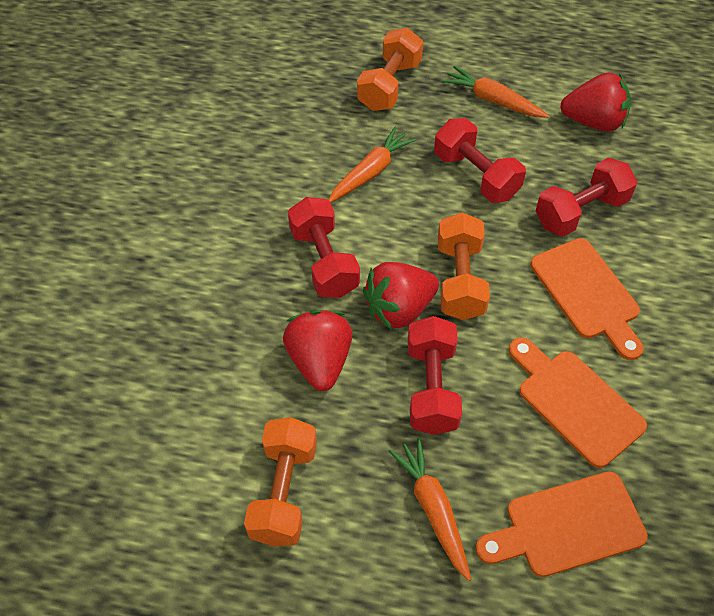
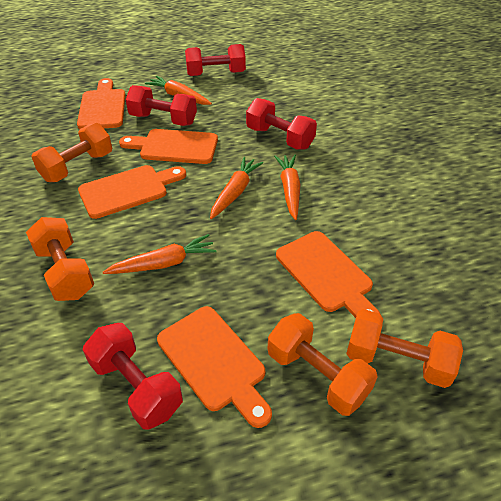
orange carrot: 3 -> 4
orange cutting board: 3 -> 5
orange dumbbell: 3 -> 4
red strawberry: 3 -> 0

